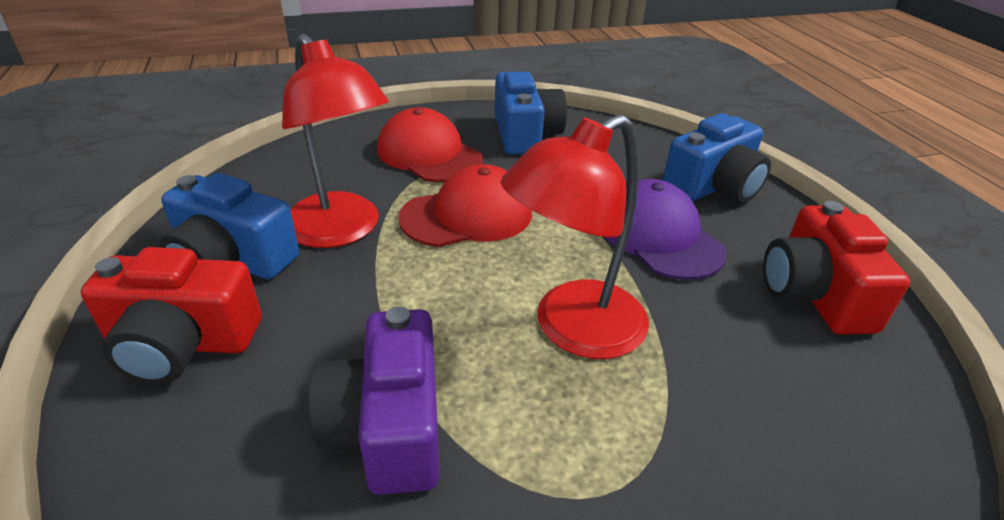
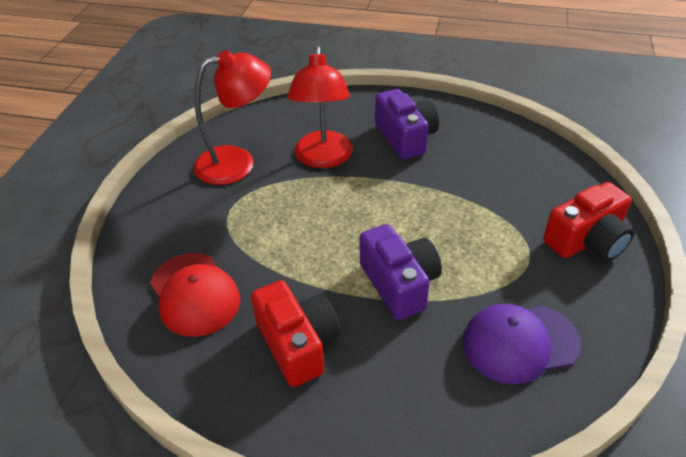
blue camera: 3 -> 0
purple camera: 1 -> 2
red cap: 2 -> 1

